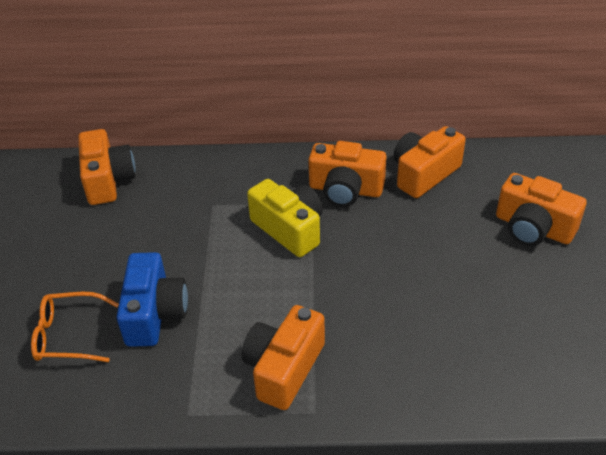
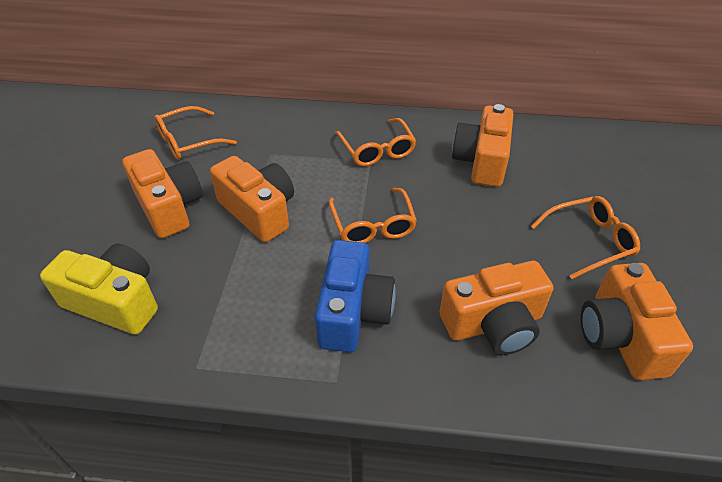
orange glasses: 1 -> 4

